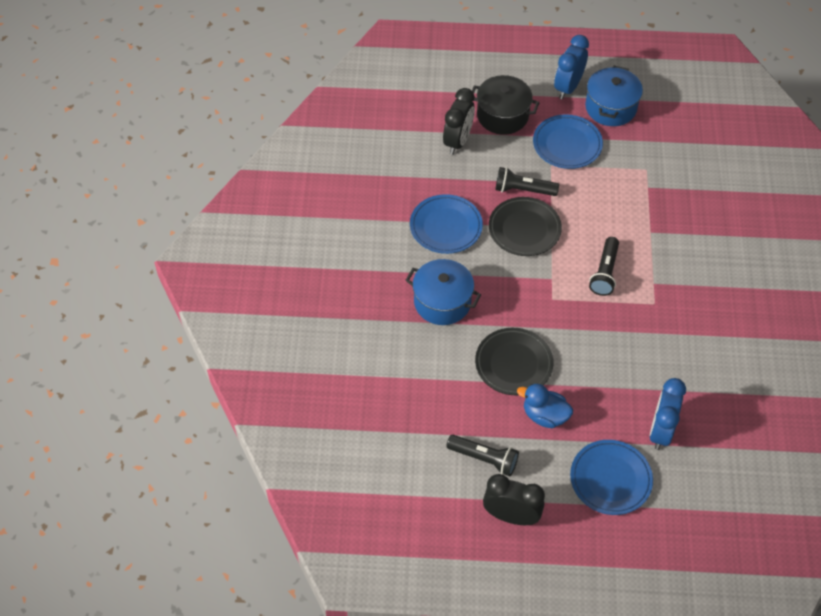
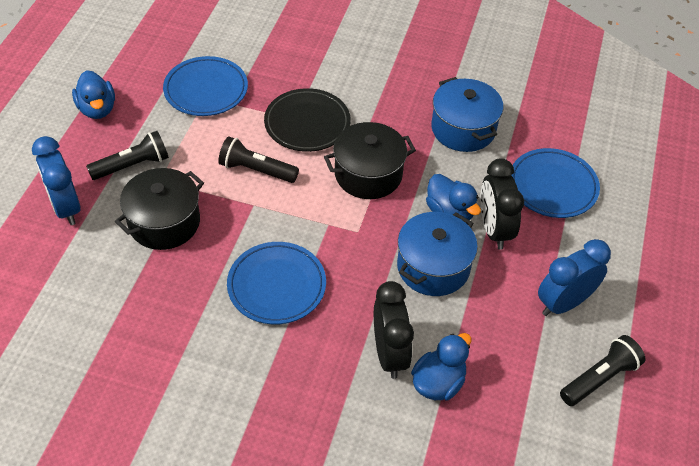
black plate: 2 -> 1
black pot: 1 -> 2
blue duck: 1 -> 3

